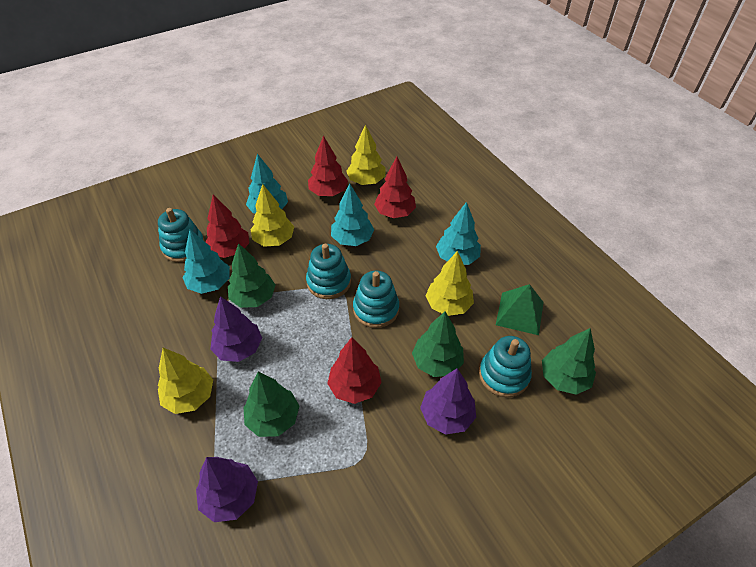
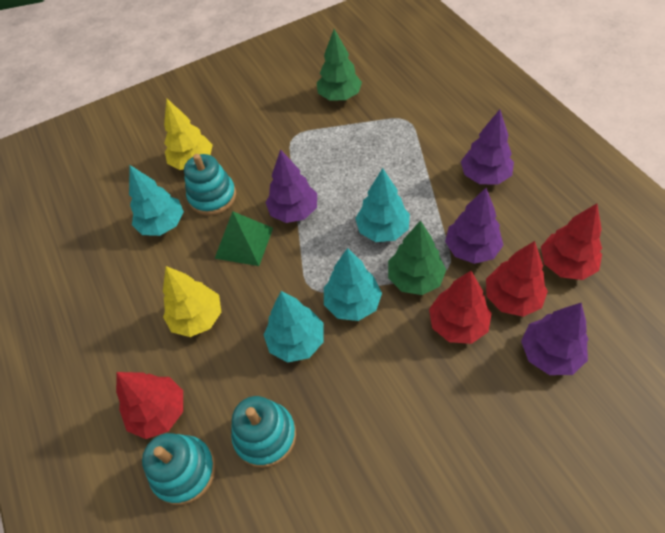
green tree: 4 -> 2
purple tree: 3 -> 4
turquoise stacking toy: 4 -> 3
yellow tree: 4 -> 2

